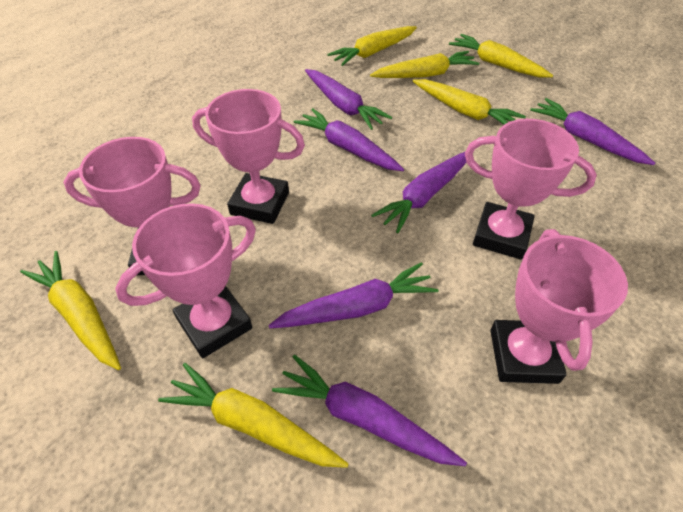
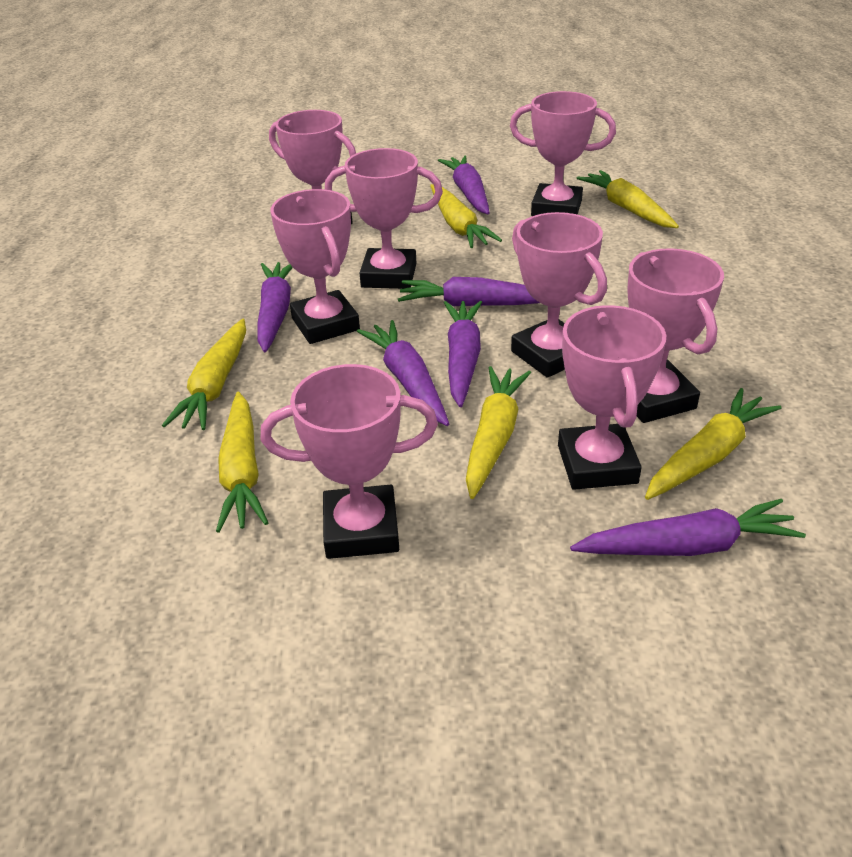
pink trophy: 5 -> 8

